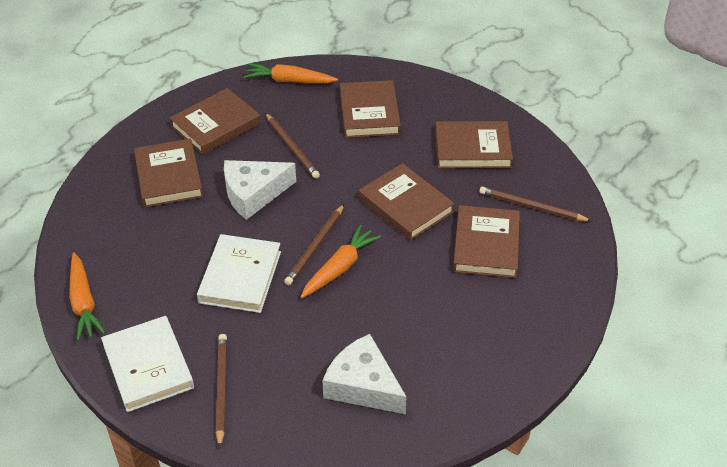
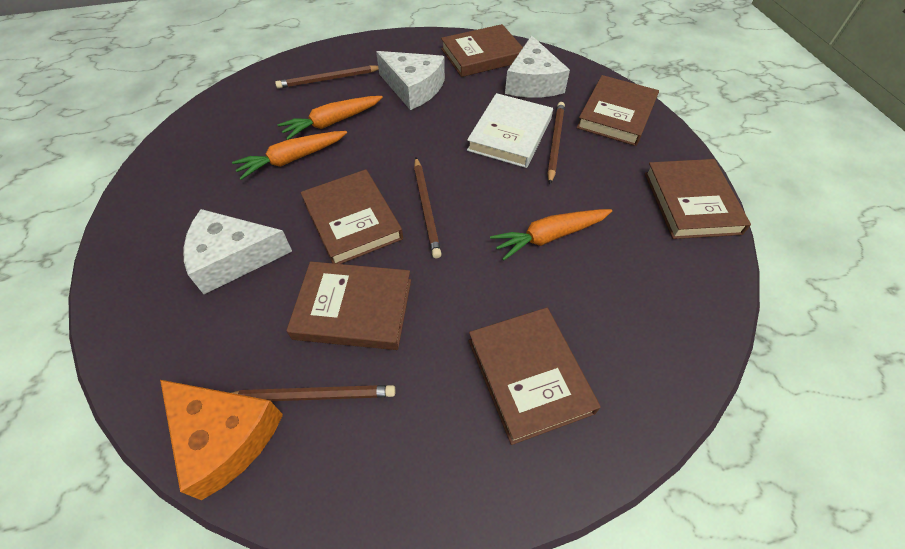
orange cheese: 0 -> 1
white book: 2 -> 1
white cheese: 2 -> 3

